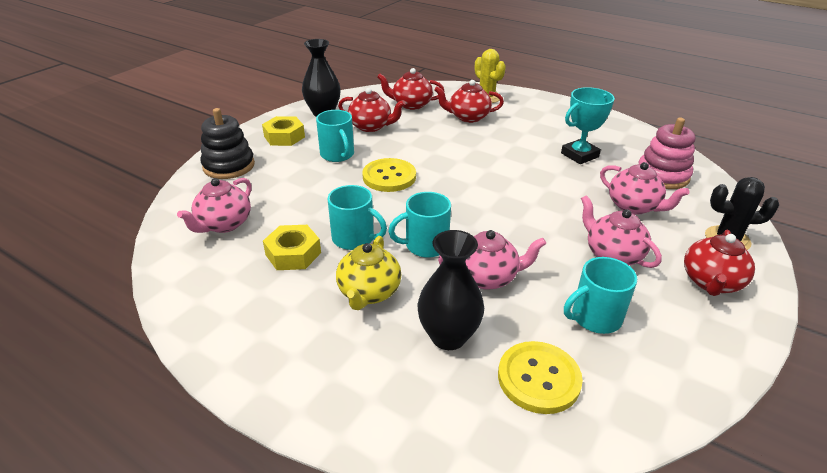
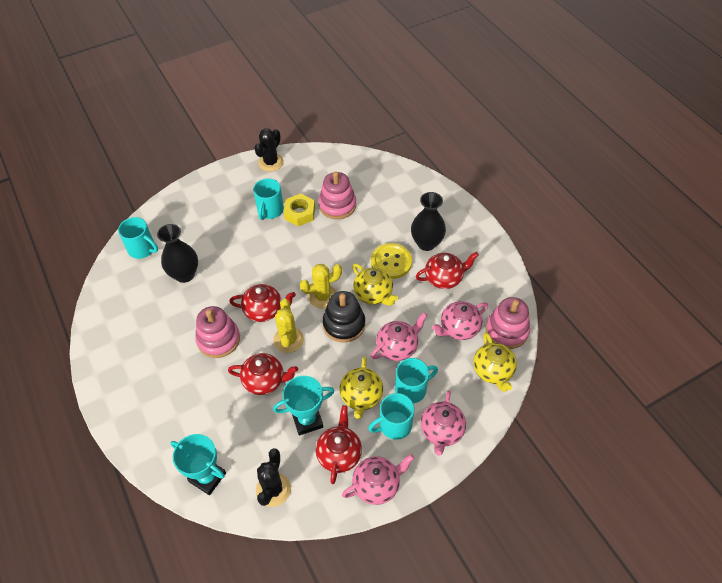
black cactus: 1 -> 2
pink stacking toy: 1 -> 3
turquoise trophy: 1 -> 2
yellow button: 2 -> 1
yellow cactus: 1 -> 2
yellow nut: 2 -> 1
yellow teapot: 1 -> 3

